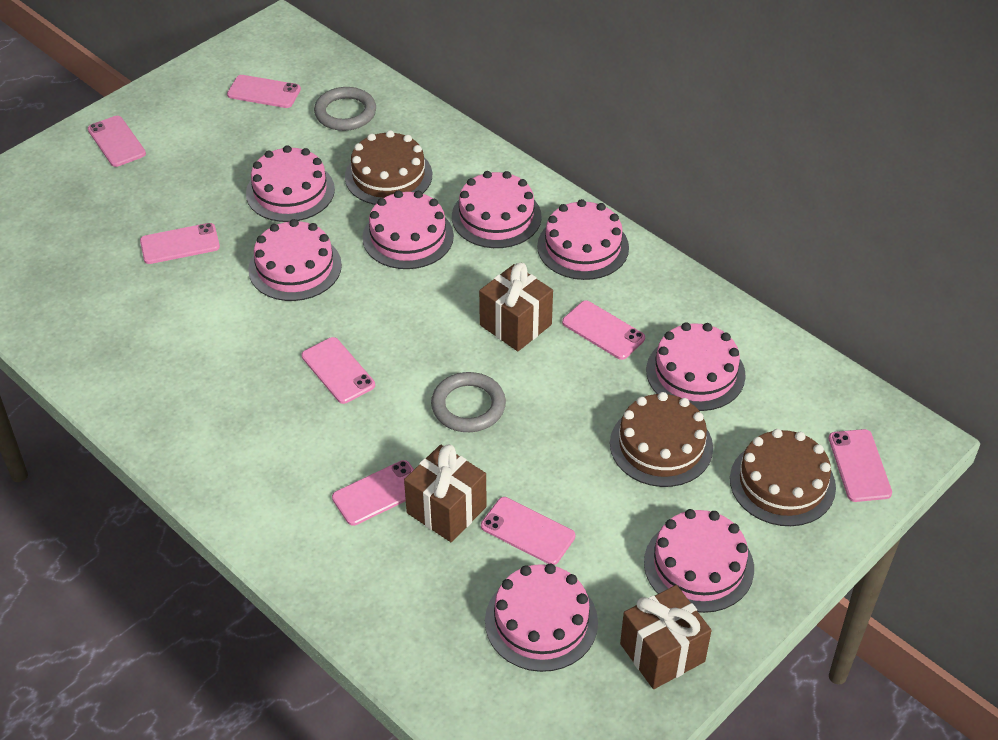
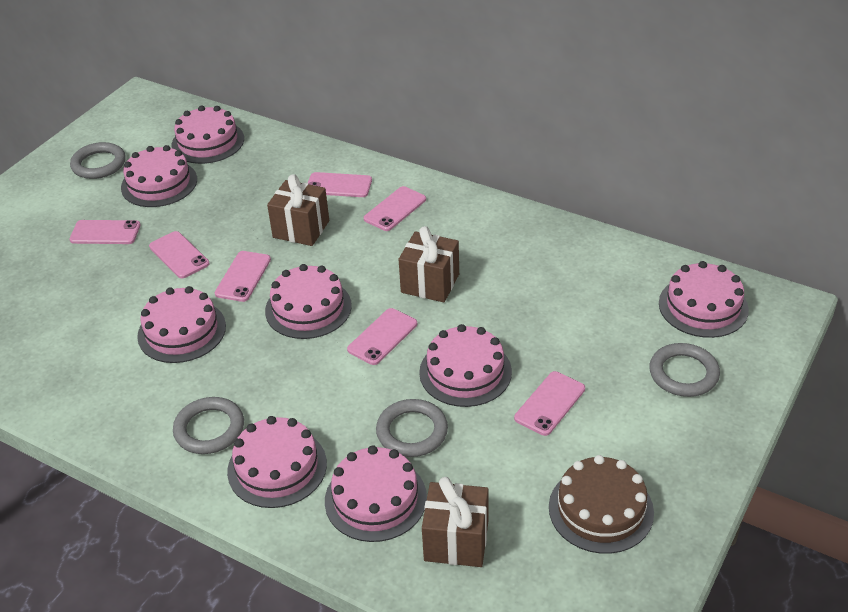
brown cake: 3 -> 1
grey ring: 2 -> 4
pink phone: 8 -> 7

